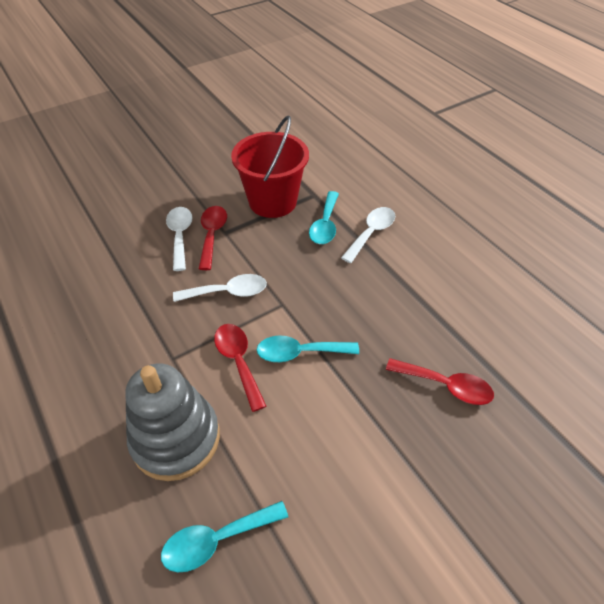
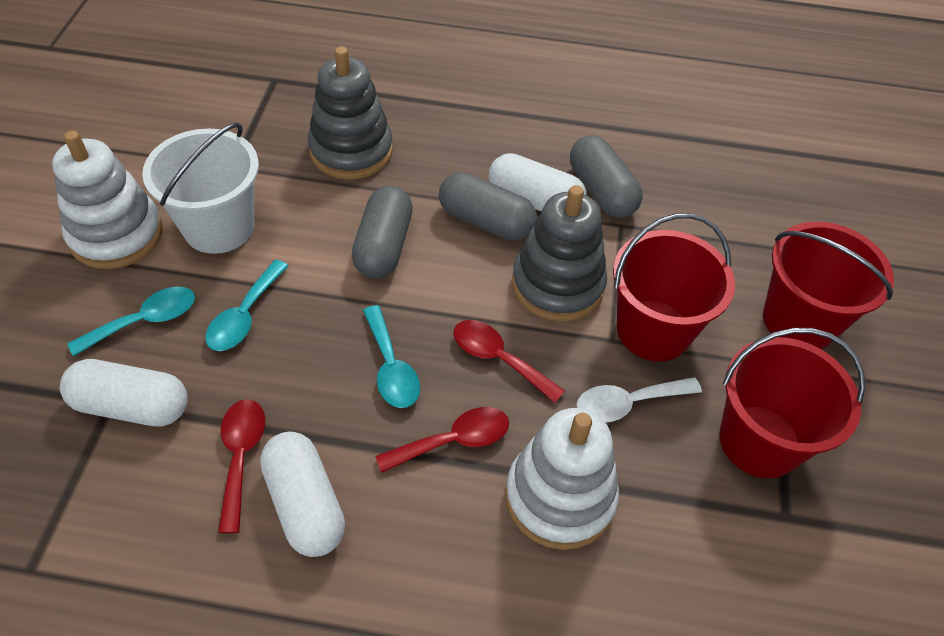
grey capsule: 0 -> 3
grey stacking toy: 1 -> 2
red bucket: 1 -> 3
white bucket: 0 -> 1
white capsule: 0 -> 3
white spoon: 3 -> 1
white stacking toy: 0 -> 2

